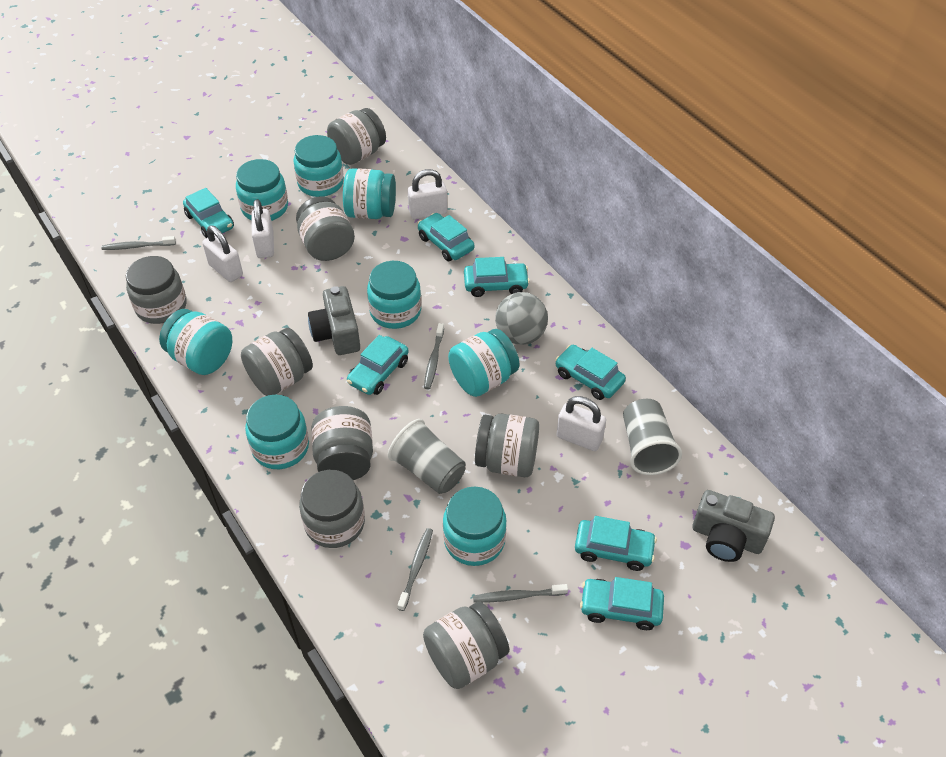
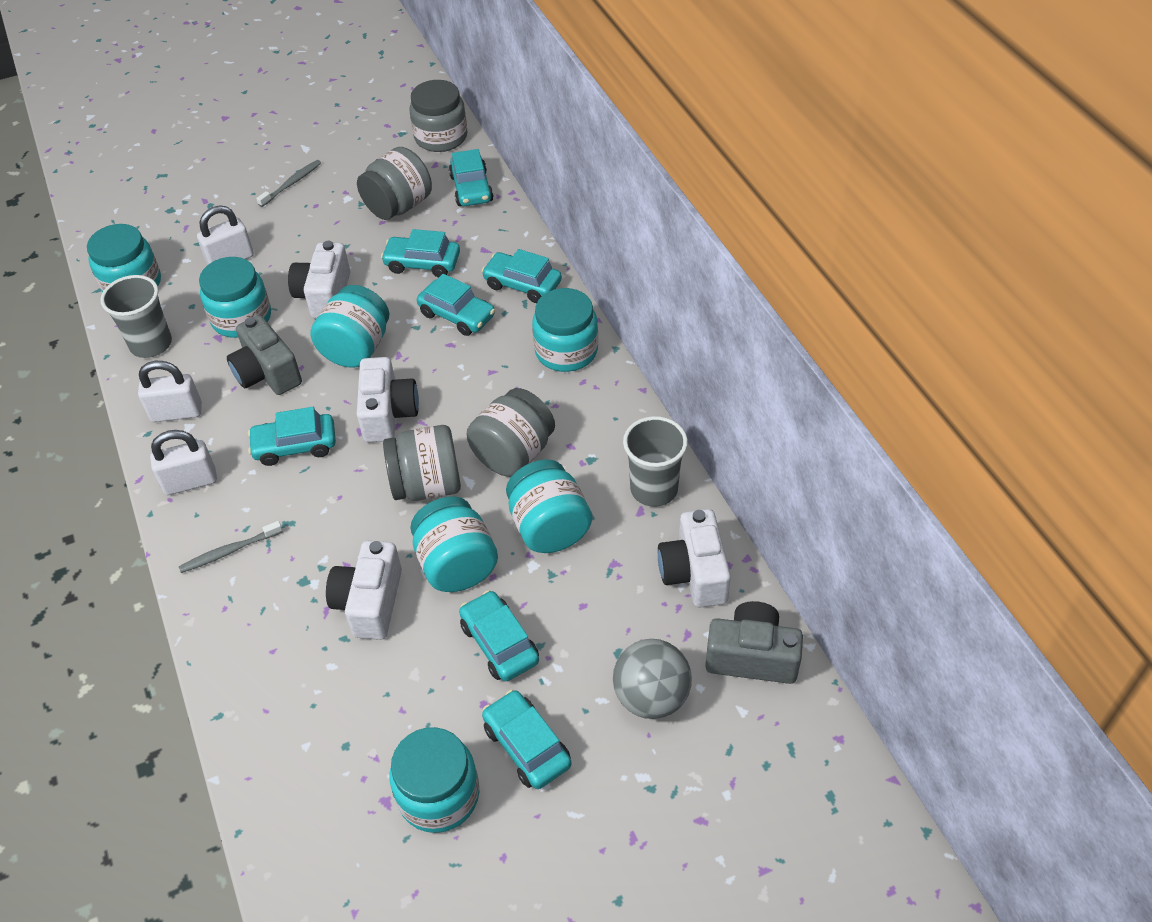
grey jar: 8 -> 4
grey toothbrush: 4 -> 2
turquoise jar: 8 -> 7
white camera: 0 -> 4
white padlock: 4 -> 3

